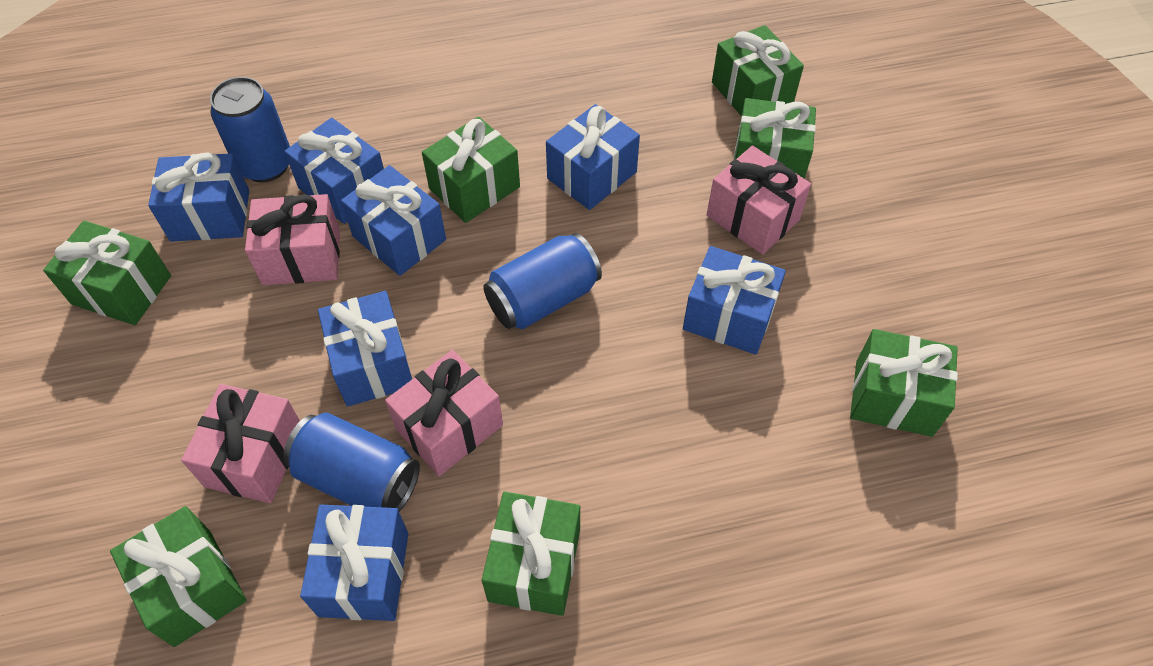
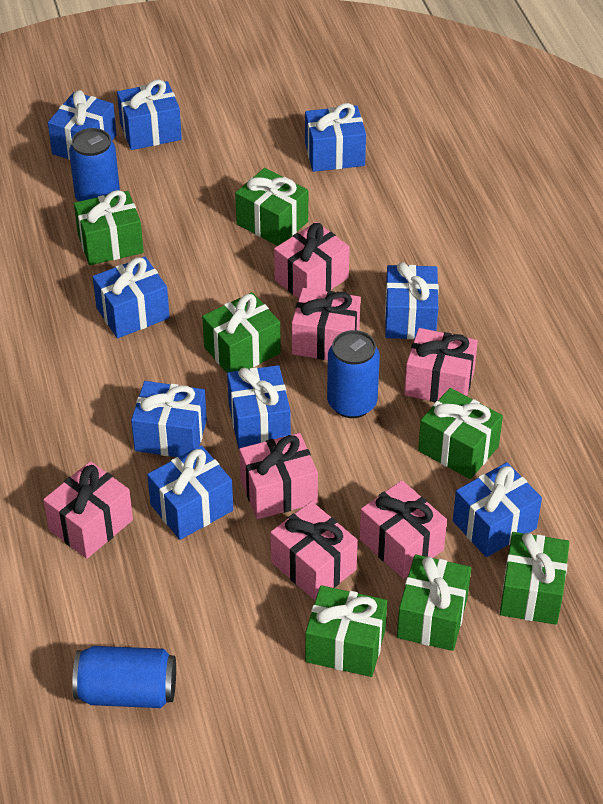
blue gift: 7 -> 9
pink gift: 4 -> 7

